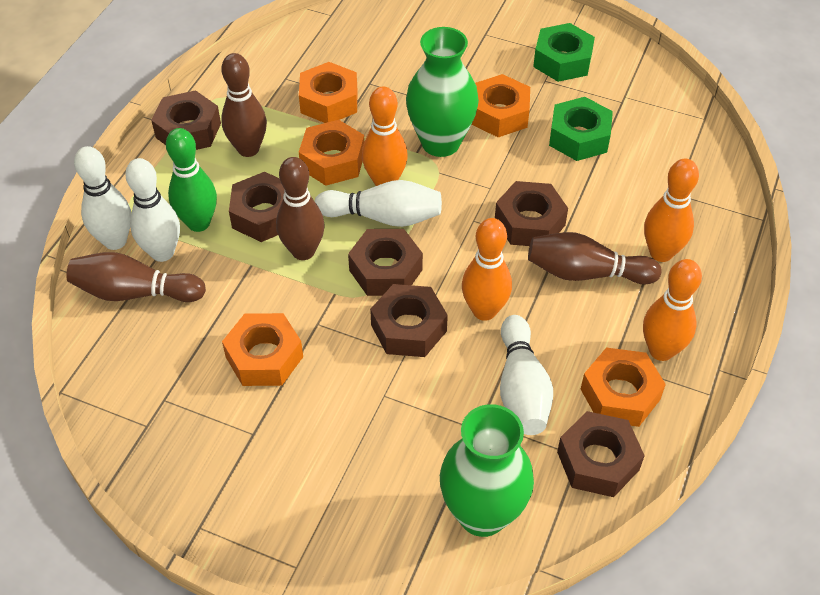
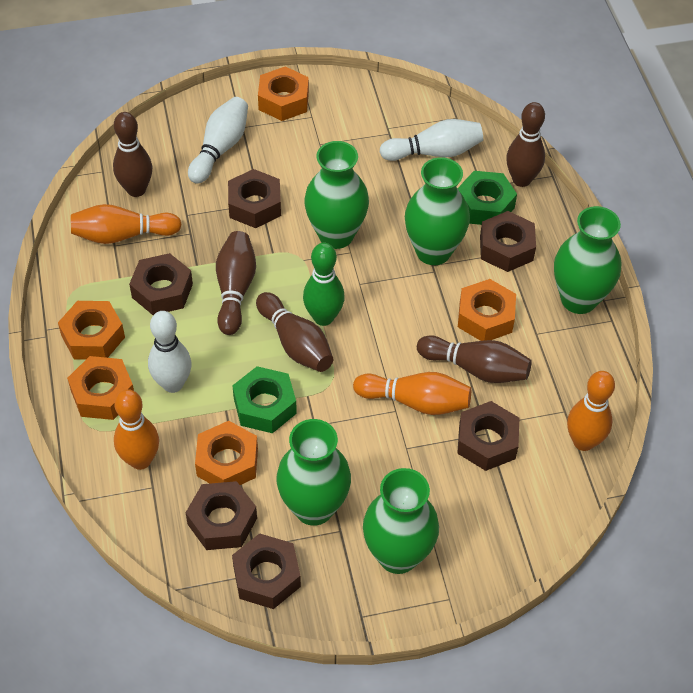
brown bowling pin: 4 -> 5
green vase: 2 -> 5
white bowling pin: 4 -> 3

